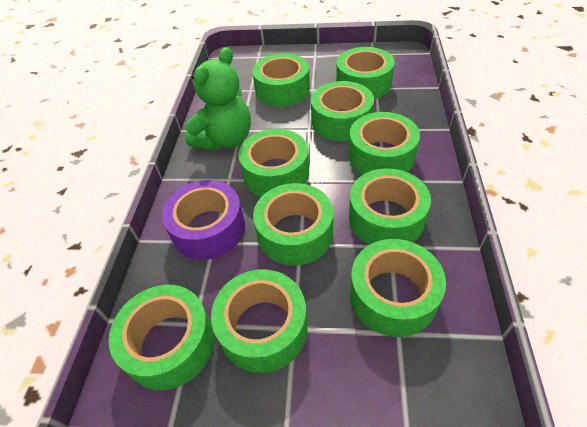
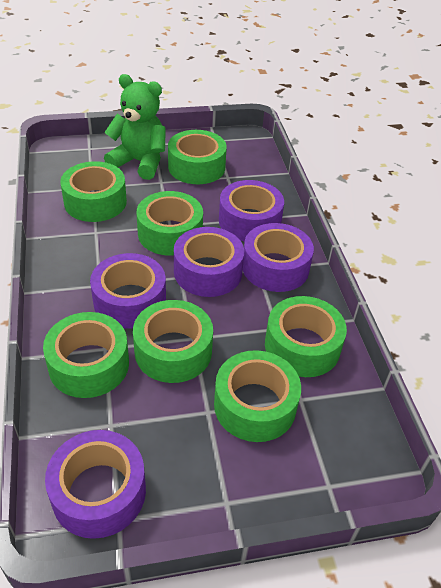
green tape: 10 -> 7
purple tape: 1 -> 5

